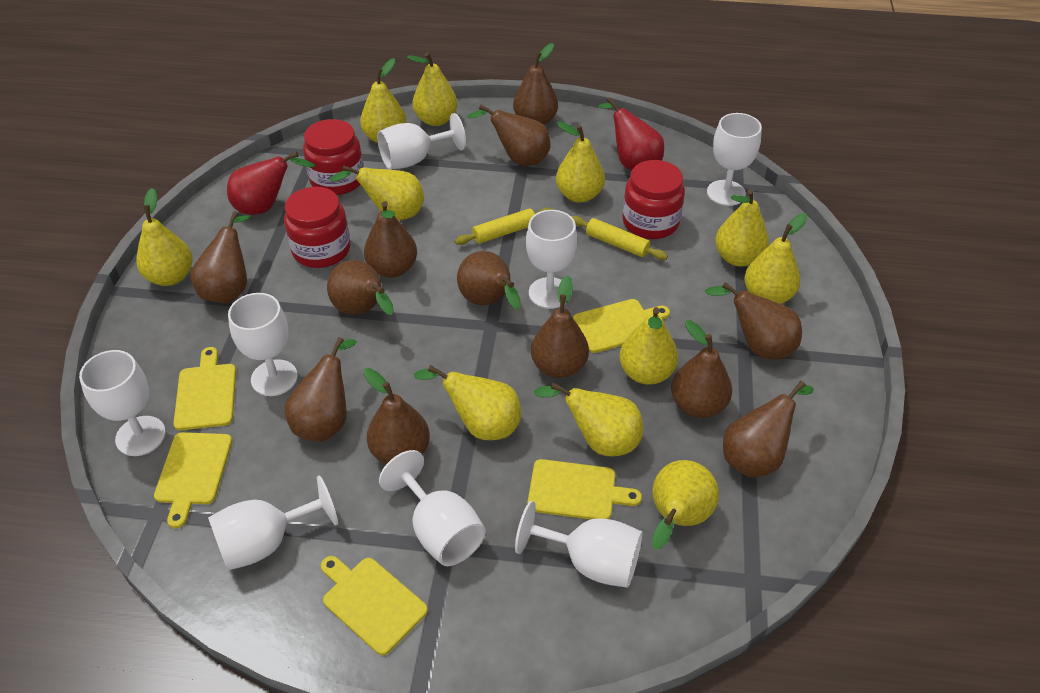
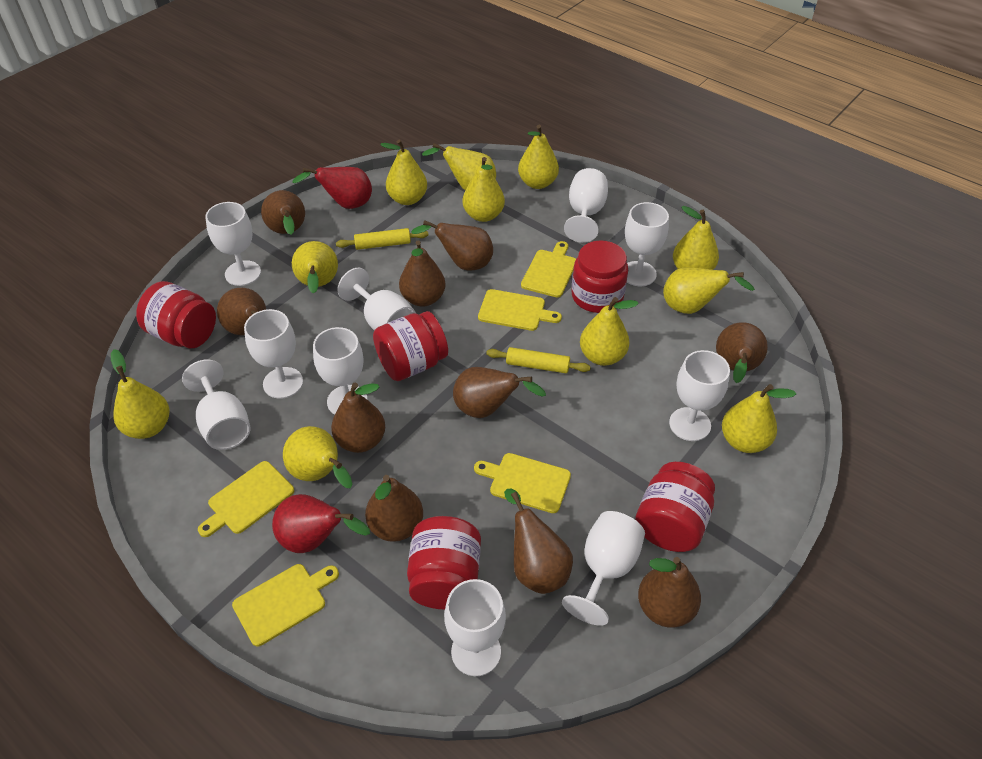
brown pear: 12 -> 10
red jar: 3 -> 5
white goblet: 8 -> 10

